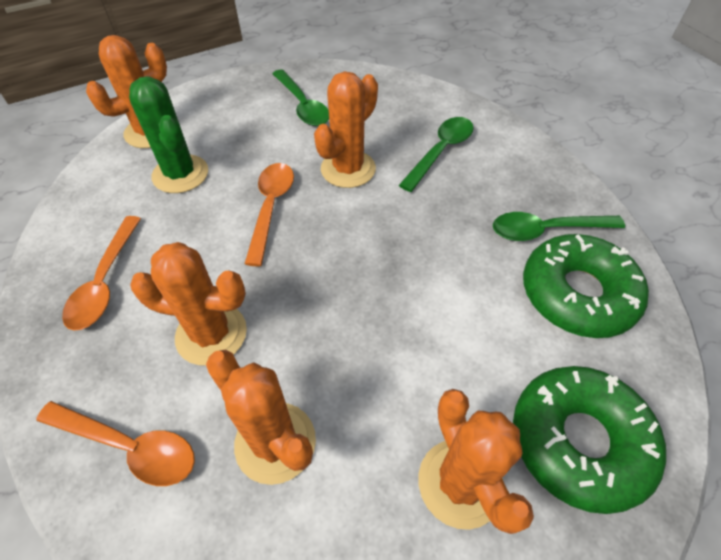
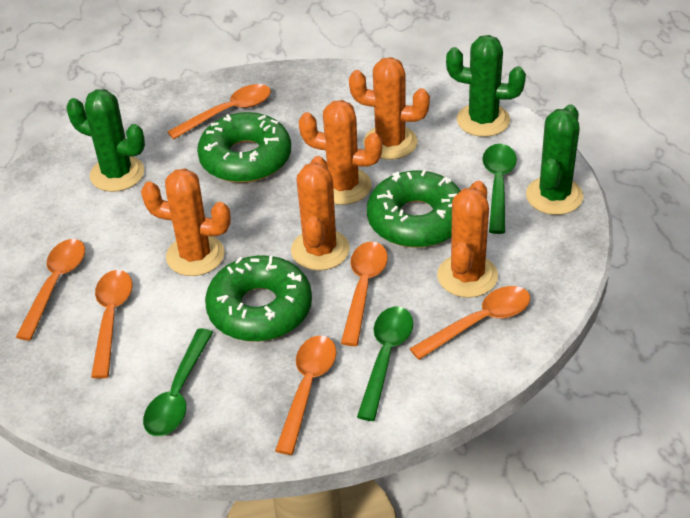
green cactus: 1 -> 3
green donut: 2 -> 3
orange spoon: 3 -> 6

